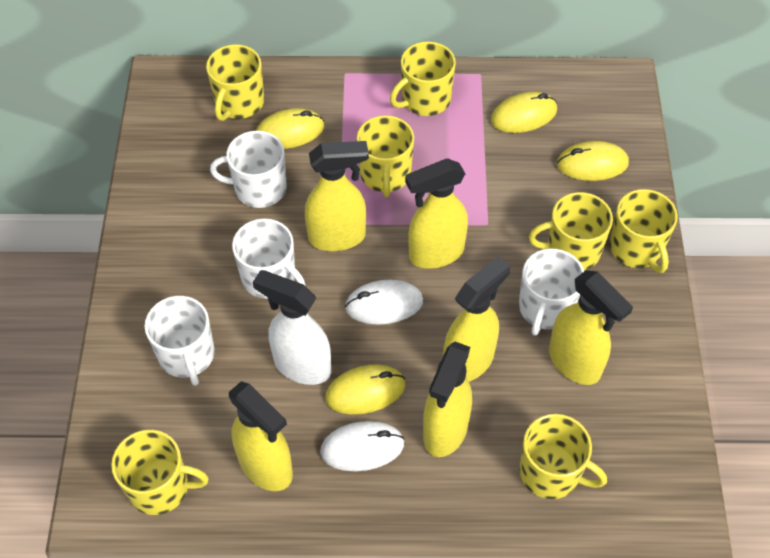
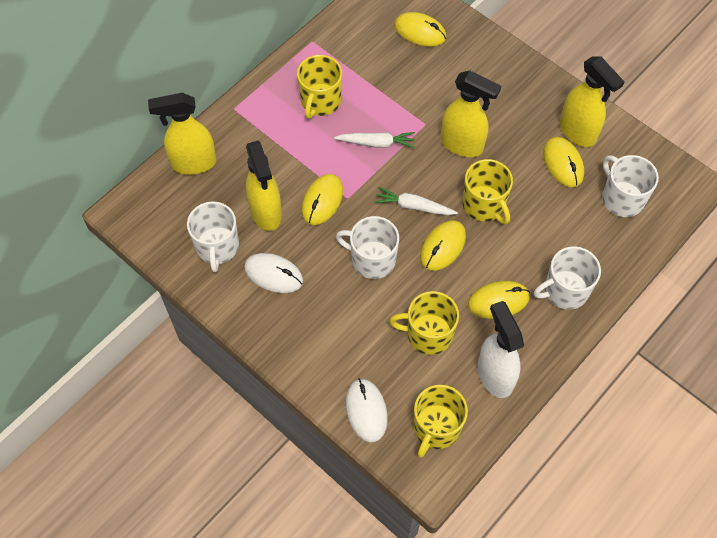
white carrot: 0 -> 2
yellow mouse: 4 -> 5
yellow mug: 7 -> 4
yellow spray bottle: 6 -> 4

